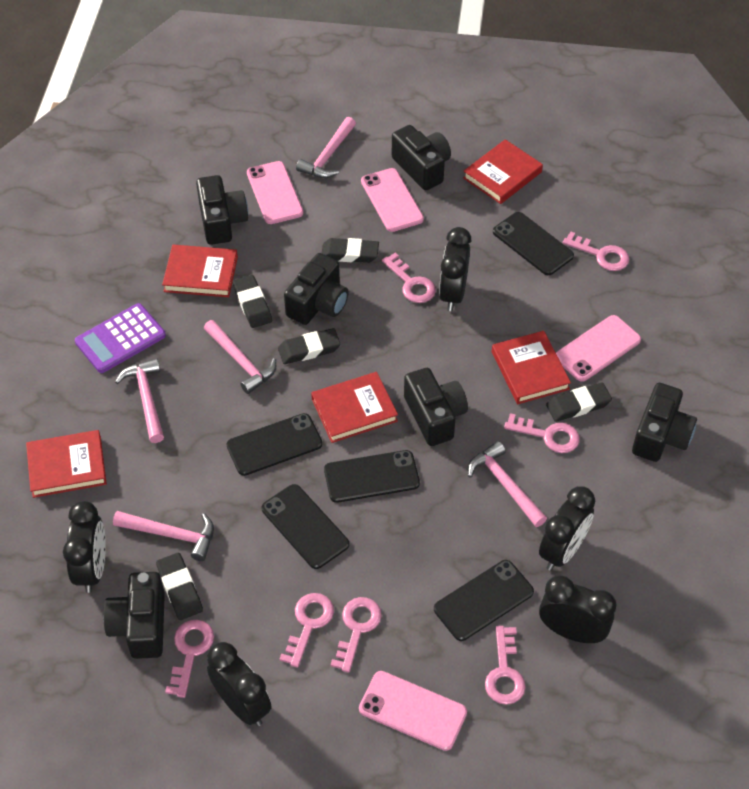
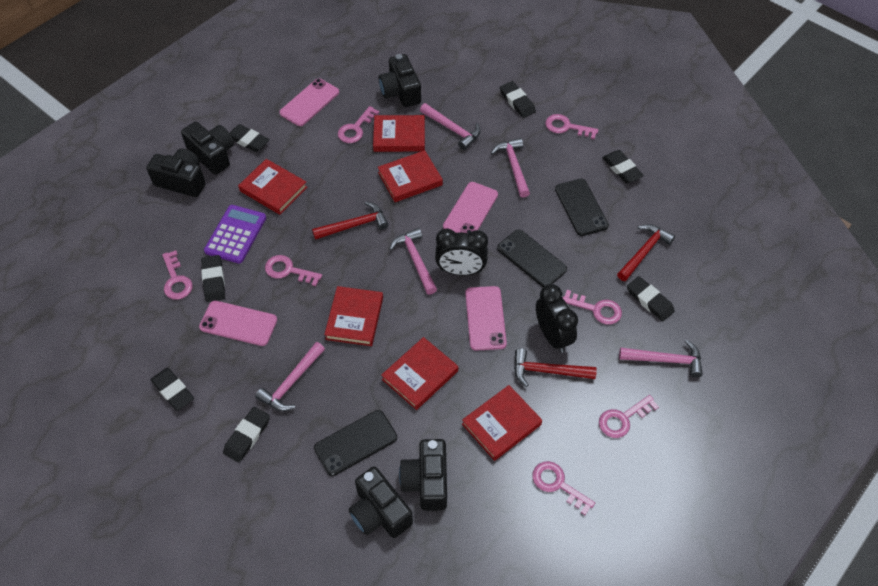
black camera: 6 -> 5
black clock: 5 -> 2
black eraser: 5 -> 7
black phone: 5 -> 3
red book: 5 -> 6
red hammer: 0 -> 3

